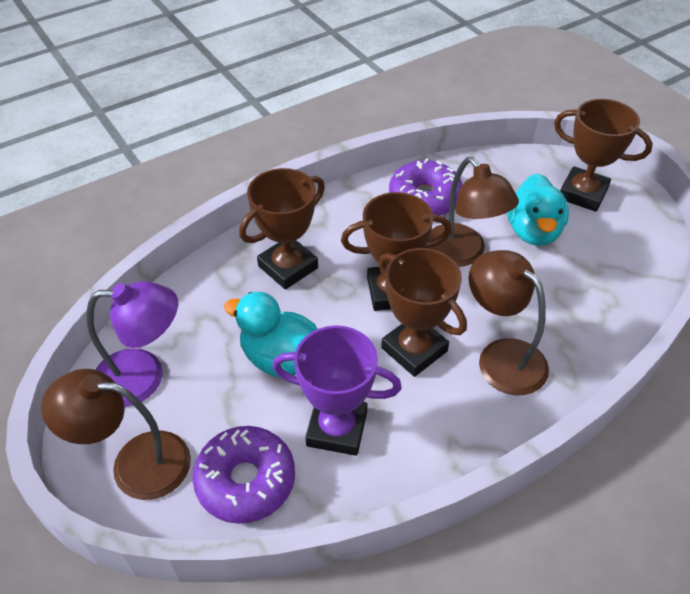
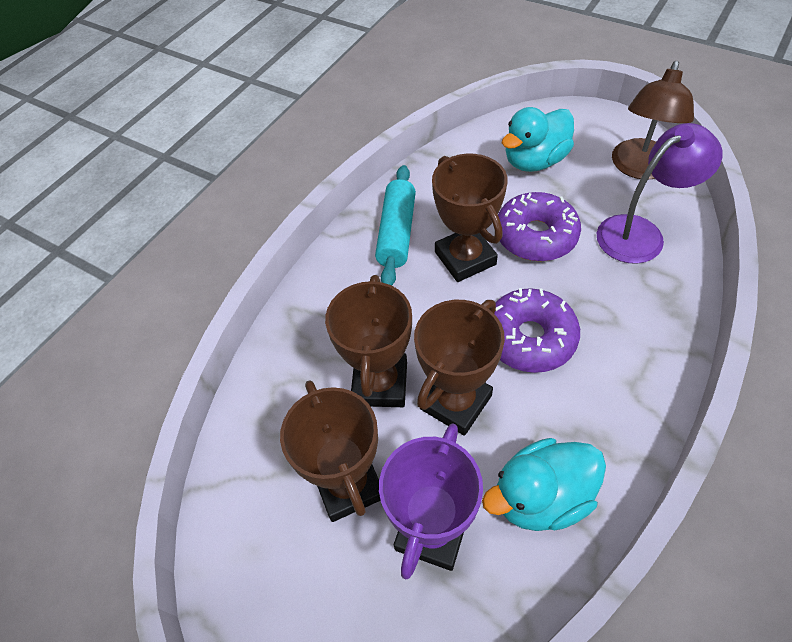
brown lamp: 3 -> 1
turquoise rolling pin: 0 -> 1

